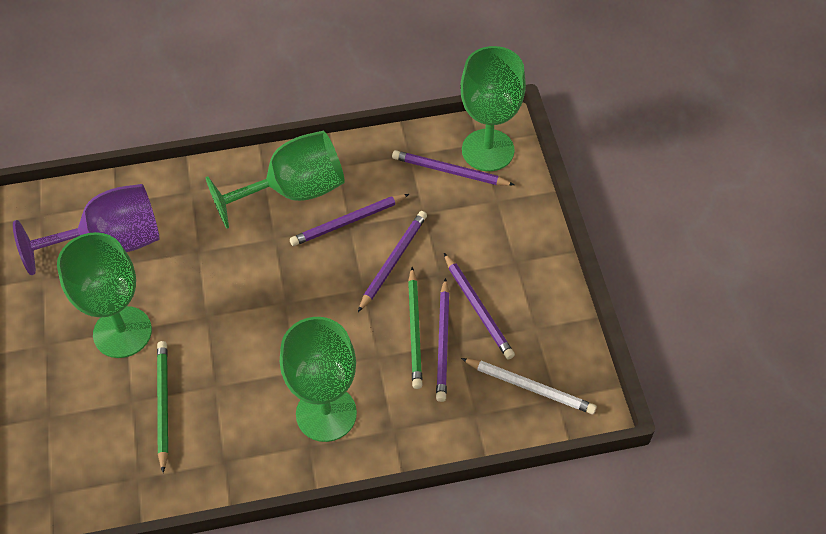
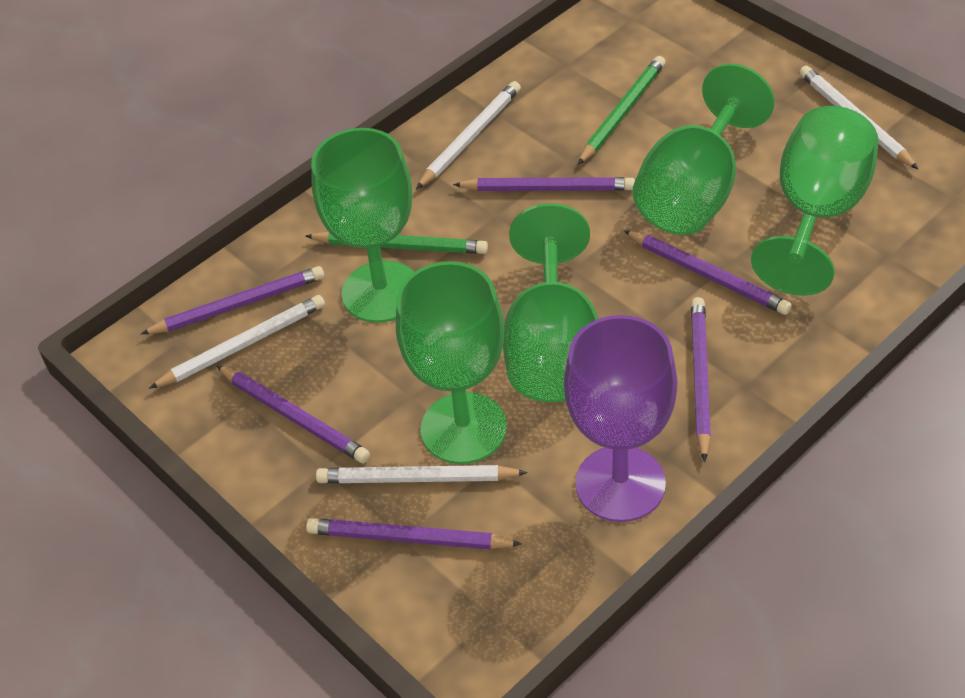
green goblet: 4 -> 5
purple pencil: 5 -> 6
white pencil: 1 -> 4

